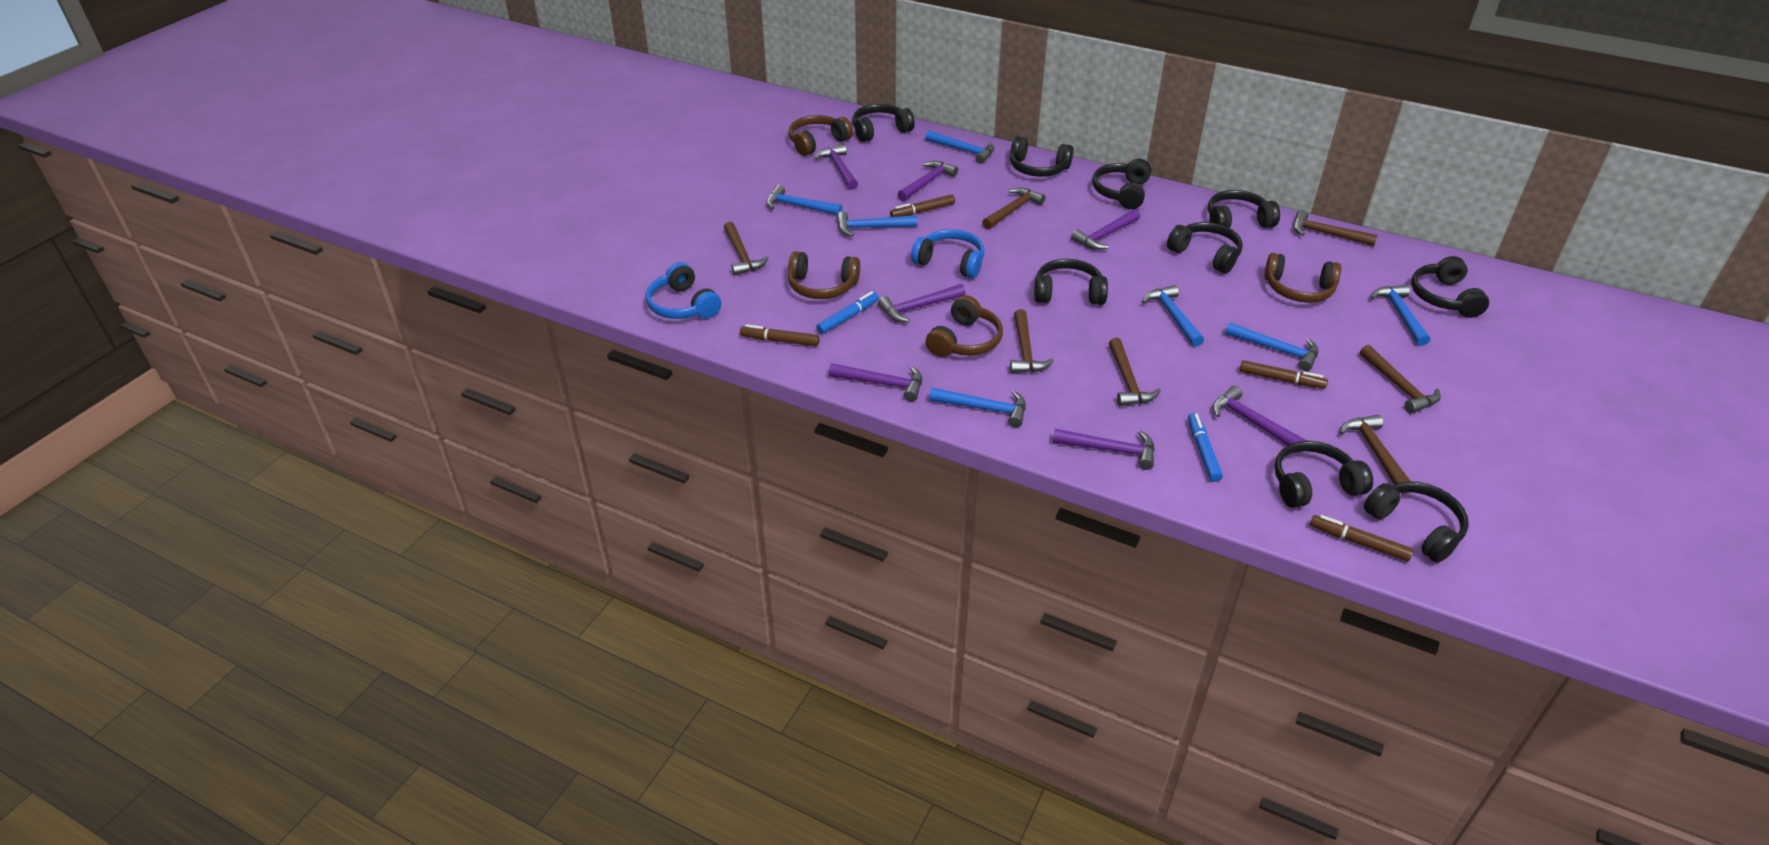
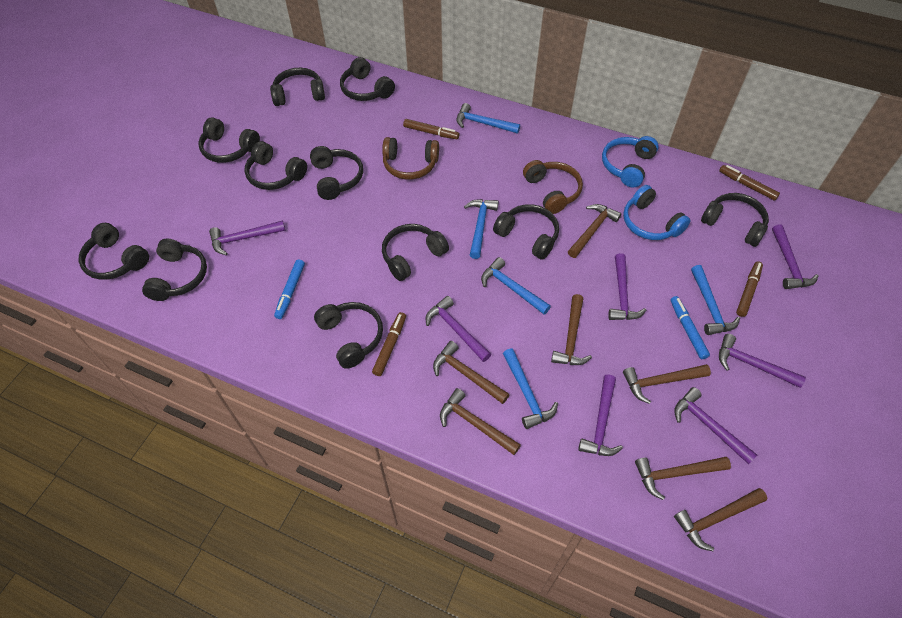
black headphones: 9 -> 11
blue hammer: 7 -> 5
brown headphones: 4 -> 2

